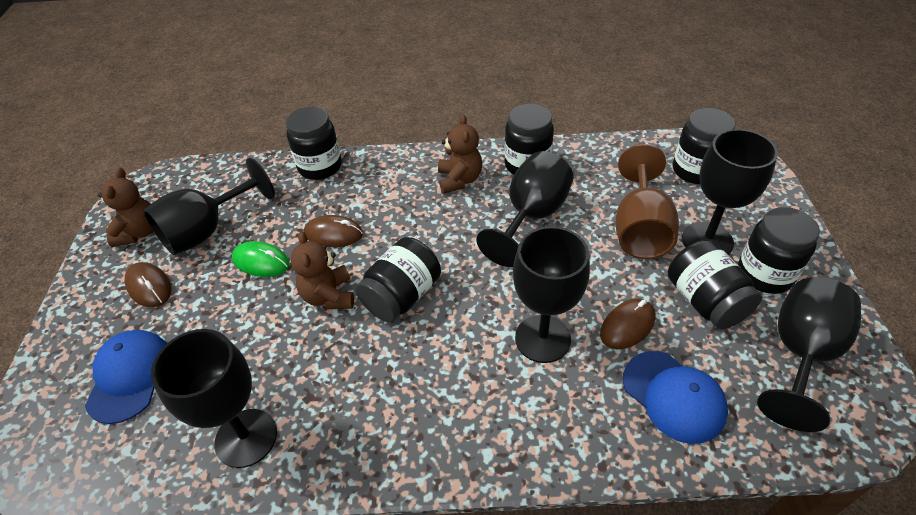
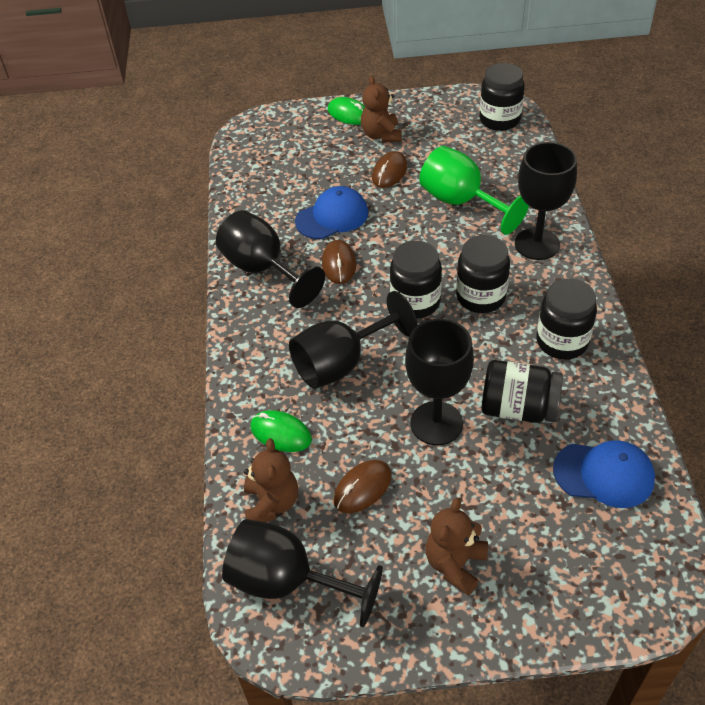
black goblet: 6 -> 5
black jar: 6 -> 5
brown goblet: 1 -> 0
green goblet: 0 -> 1
green mouse: 1 -> 2

